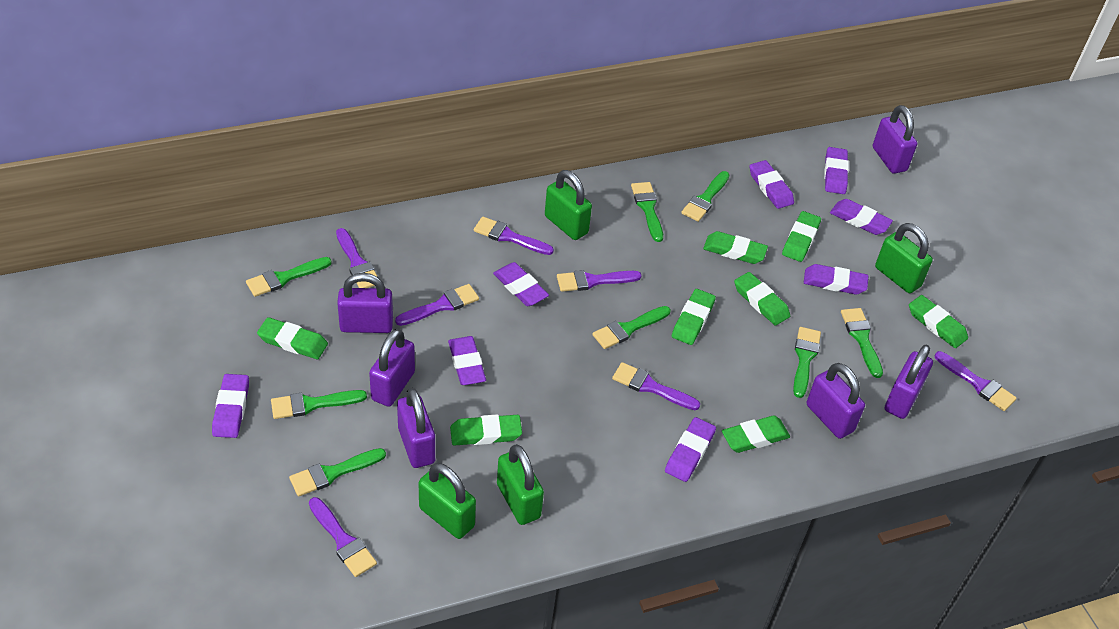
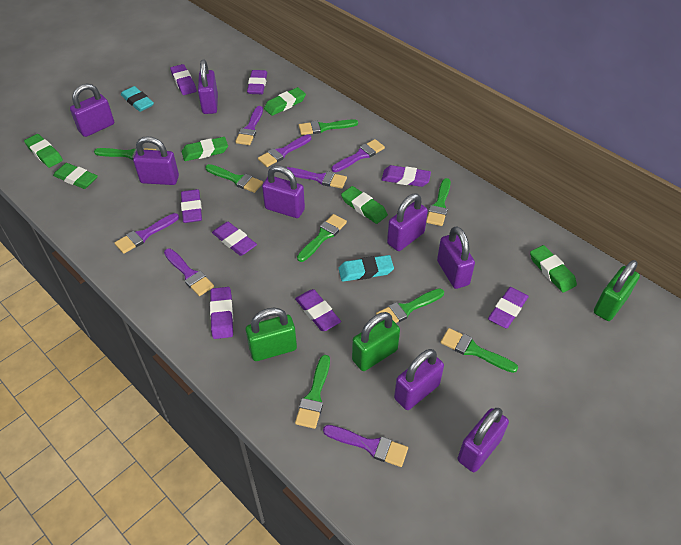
green eraser: 8 -> 6
green padlock: 4 -> 3
purple padlock: 6 -> 8
turquoise eraser: 0 -> 2

